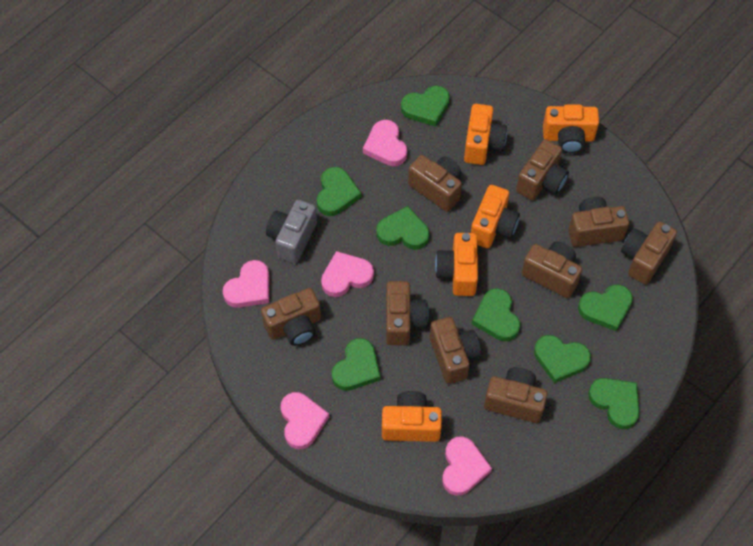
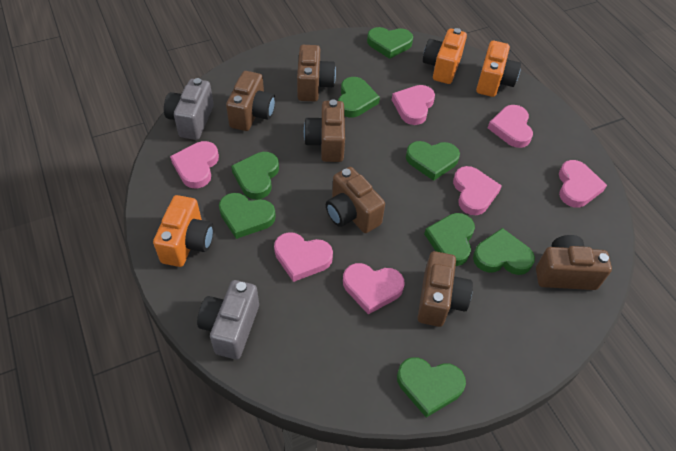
brown camera: 9 -> 6
grey camera: 1 -> 2
orange camera: 5 -> 3
pink heart: 5 -> 7

